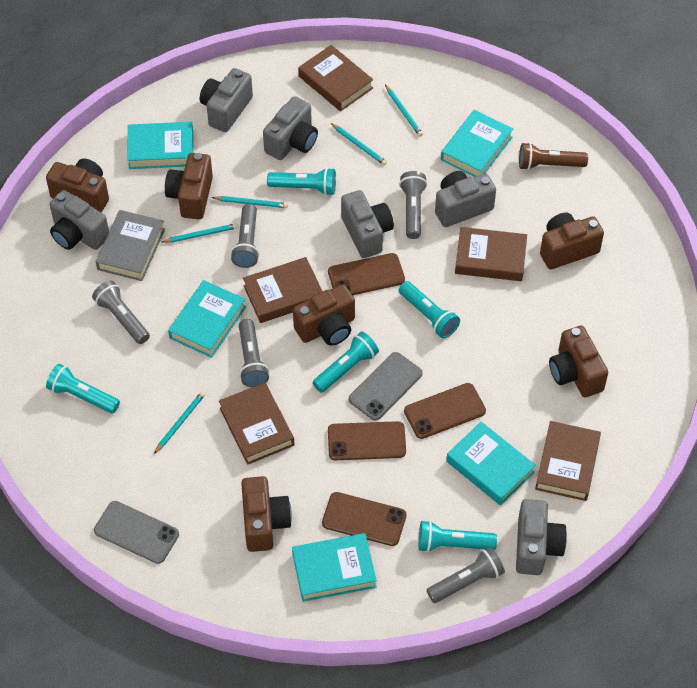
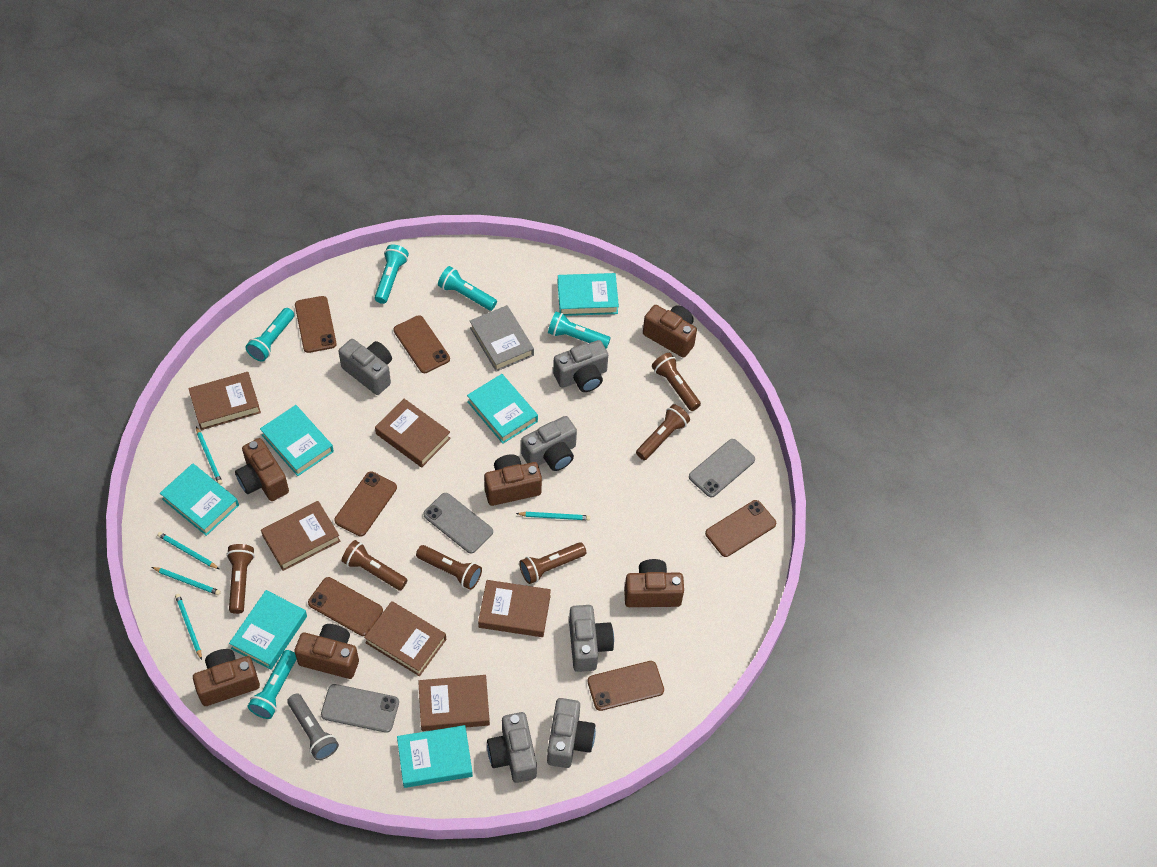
brown book: 5 -> 6
brown flashlight: 1 -> 6
brown phone: 4 -> 6
grey flashlight: 5 -> 1
grey phone: 2 -> 3
turquoise book: 5 -> 6

